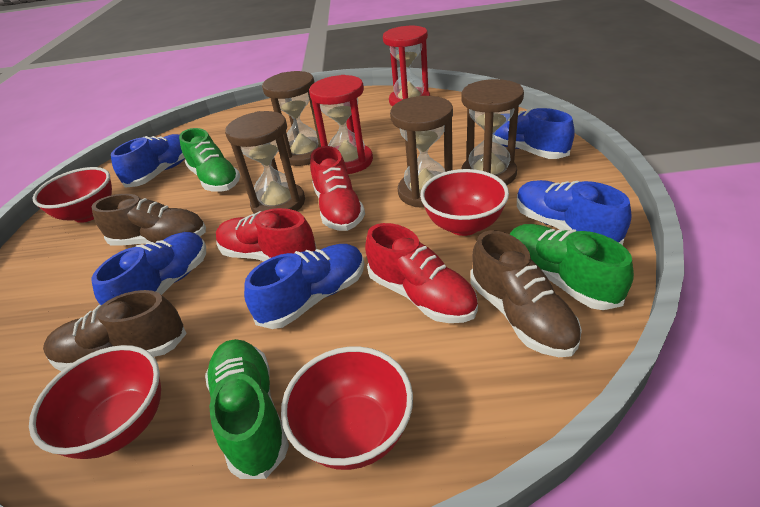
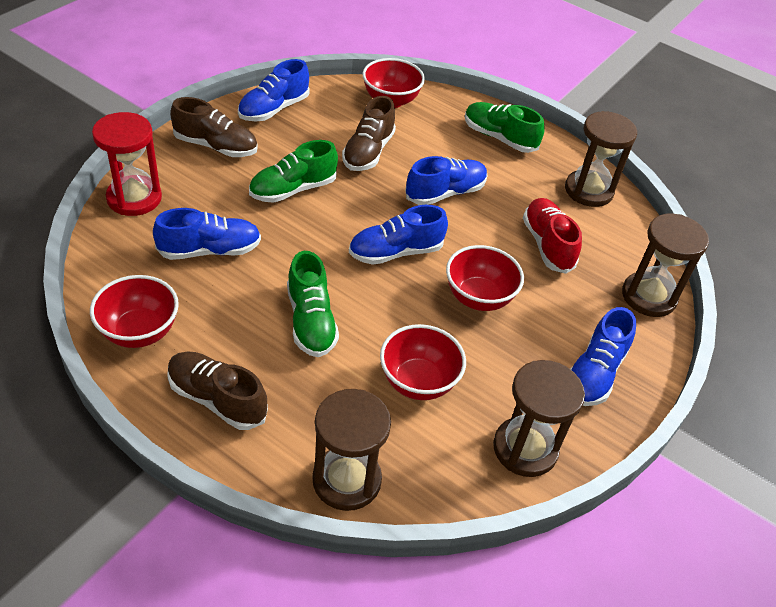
red hourglass: 2 -> 1
red shoe: 3 -> 1

